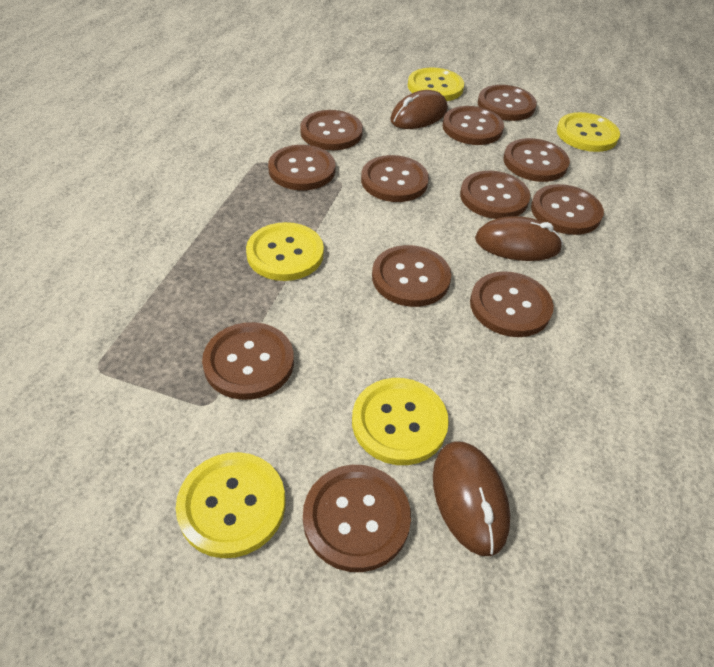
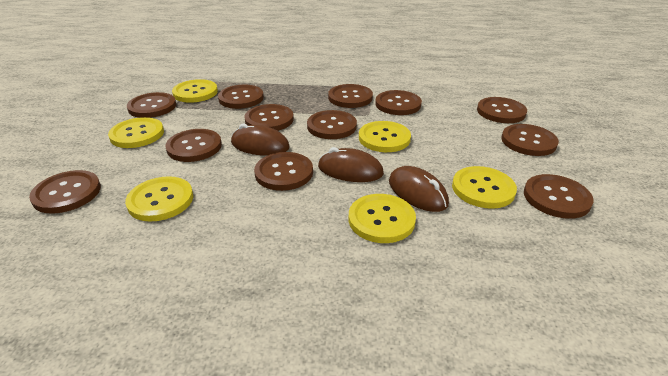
yellow button: 5 -> 6

